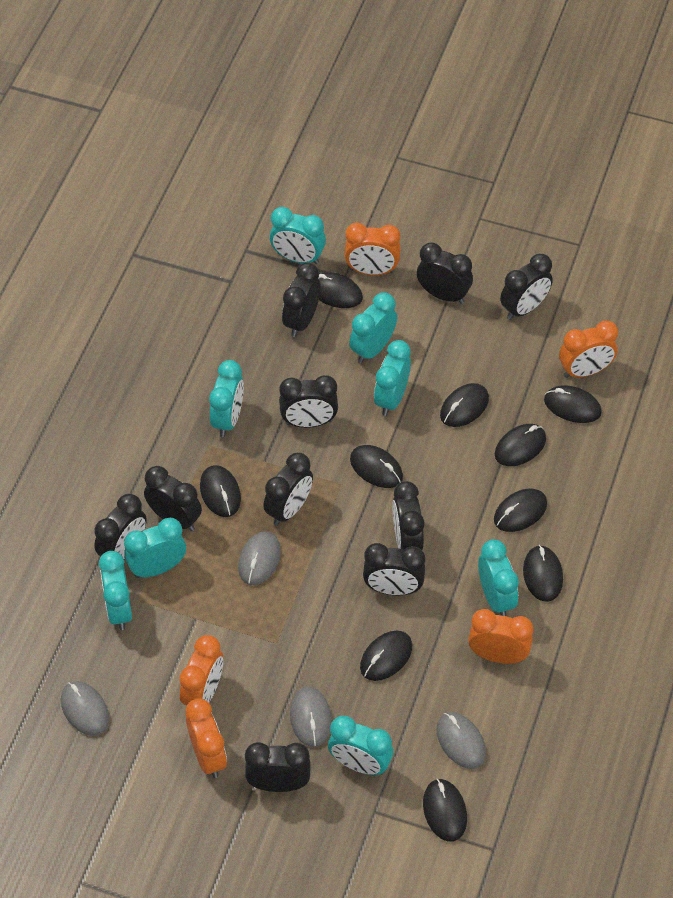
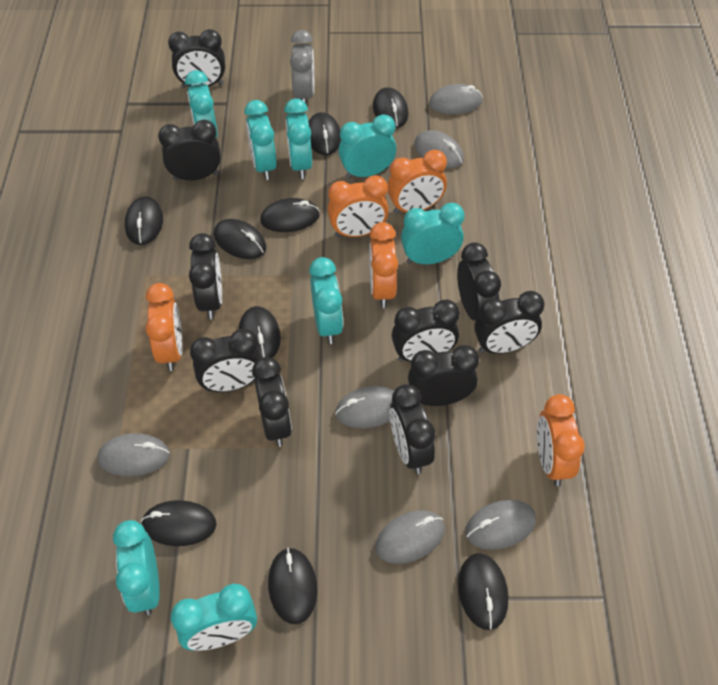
black mouse: 10 -> 9
grey clock: 0 -> 1
grey mouse: 4 -> 6

